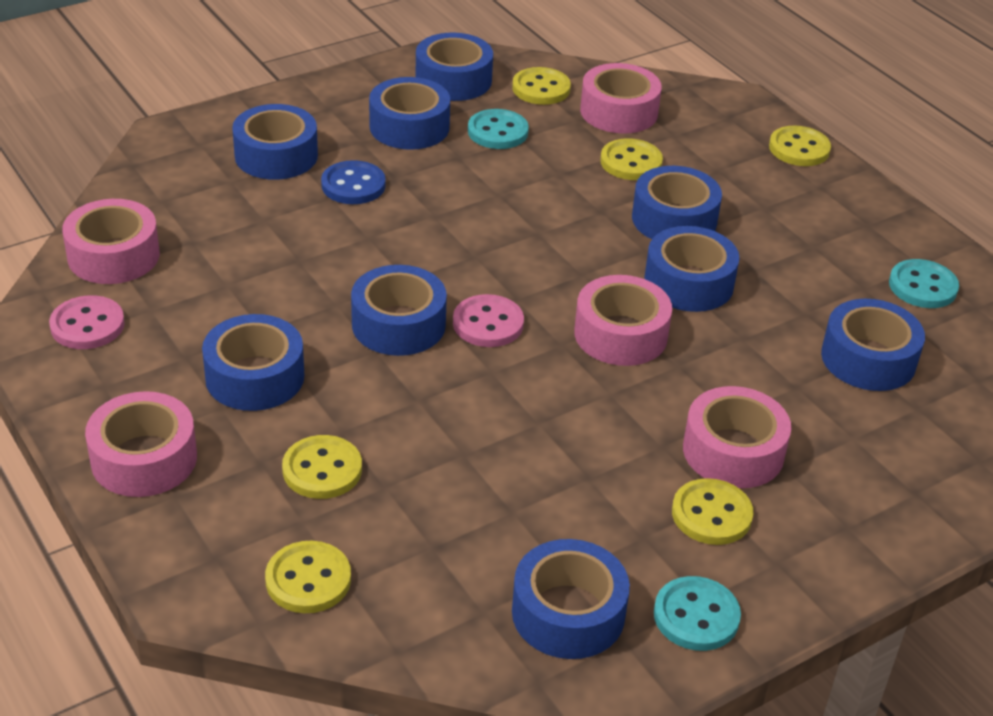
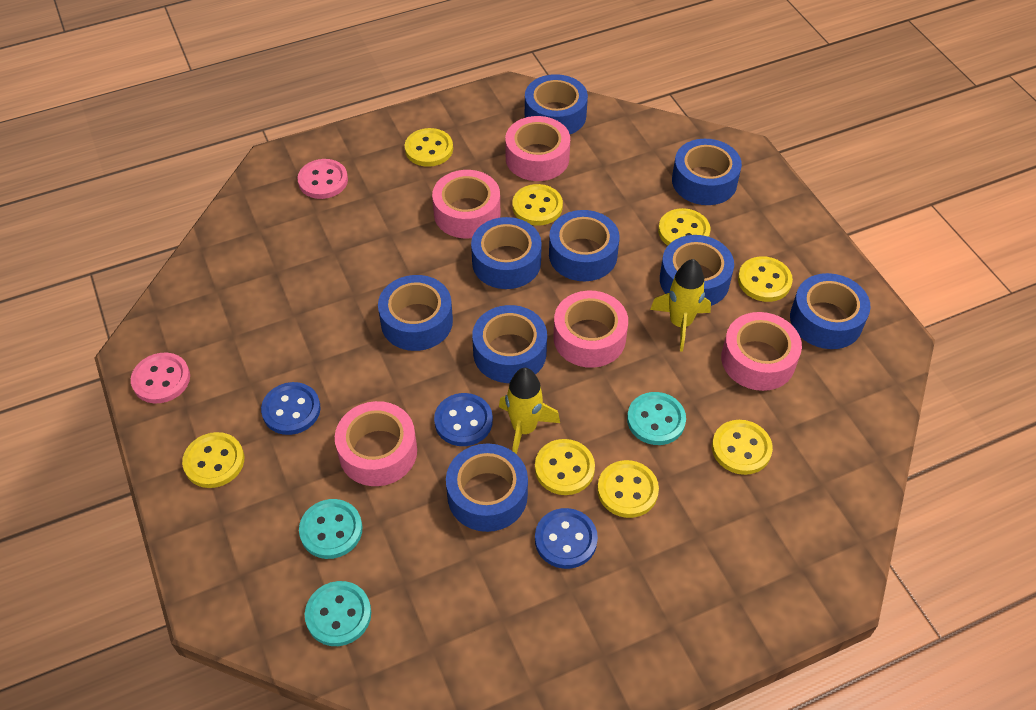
blue button: 1 -> 3
yellow button: 6 -> 8
yellow rocket: 0 -> 2

